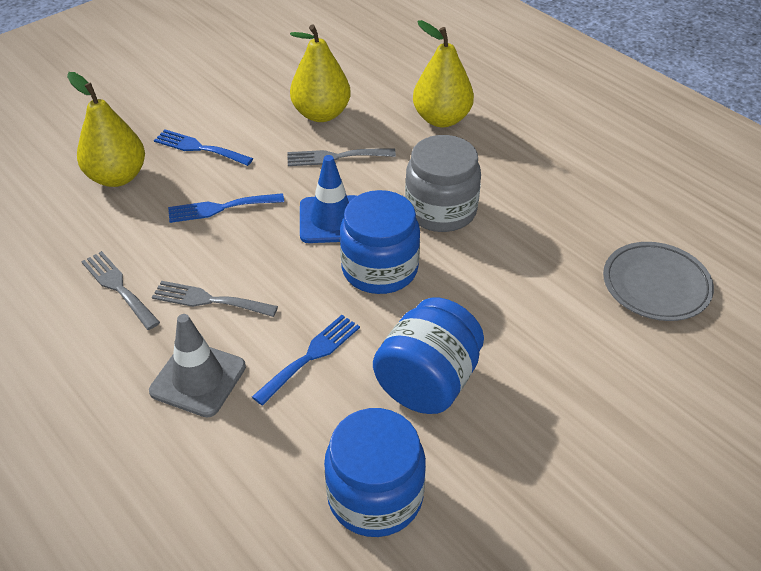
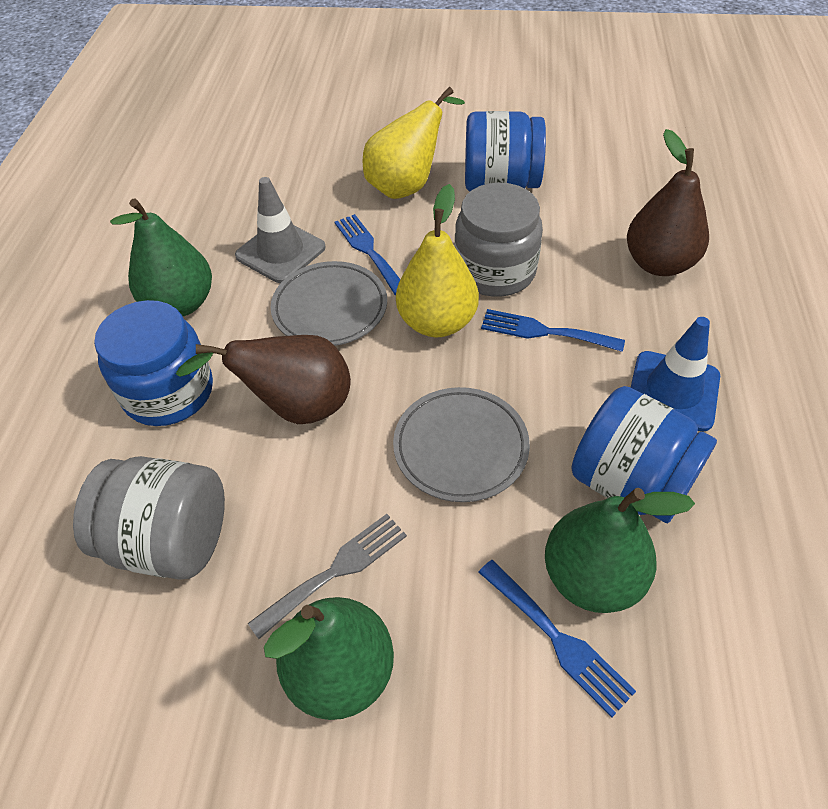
brown pear: 0 -> 2
green pear: 0 -> 3
grey fork: 3 -> 1
grey jar: 1 -> 2
grey plate: 1 -> 2
yellow pear: 3 -> 2

